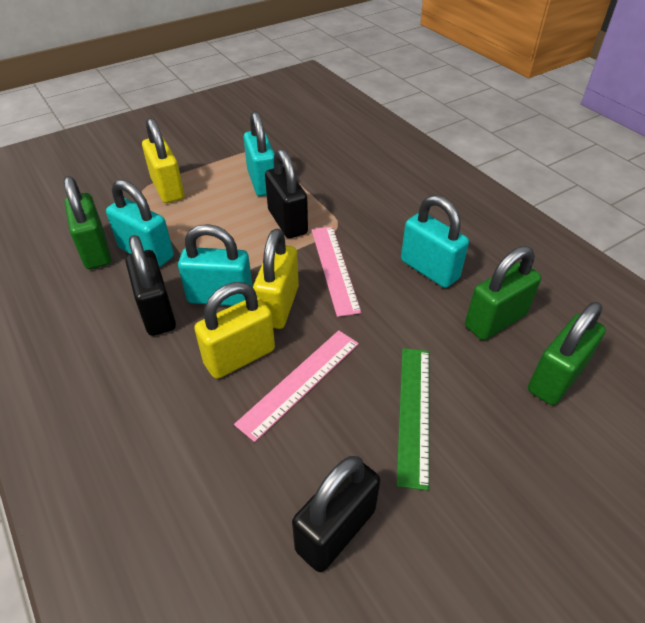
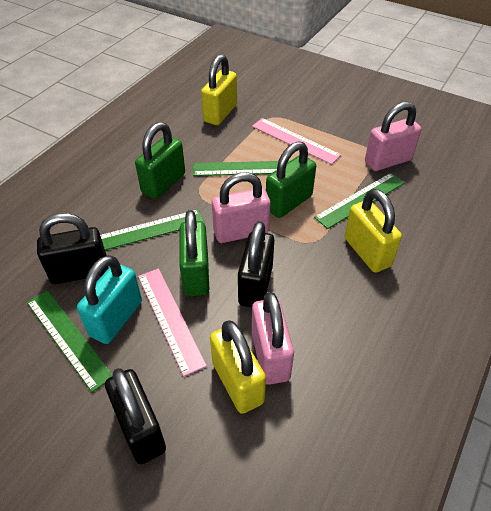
green ruler: 1 -> 4
pink padlock: 0 -> 3
turquoise padlock: 4 -> 1

